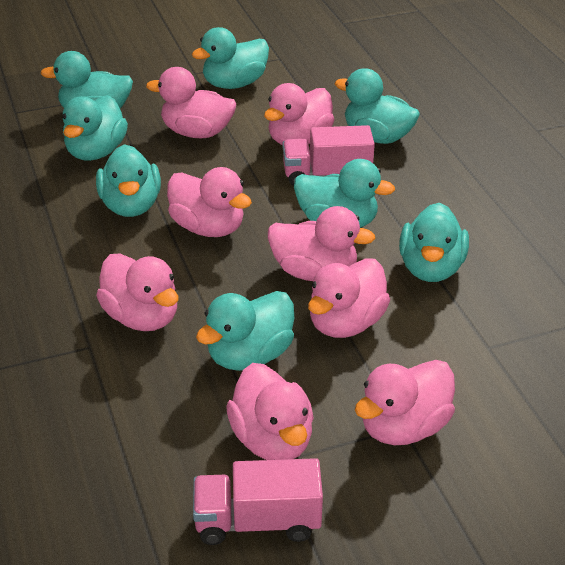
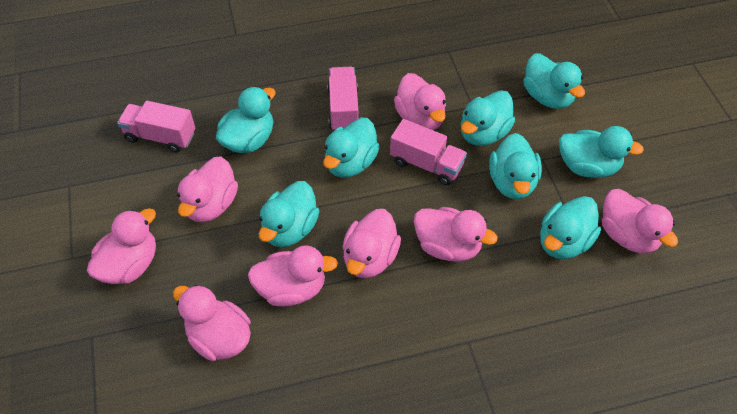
pink truck: 2 -> 3

